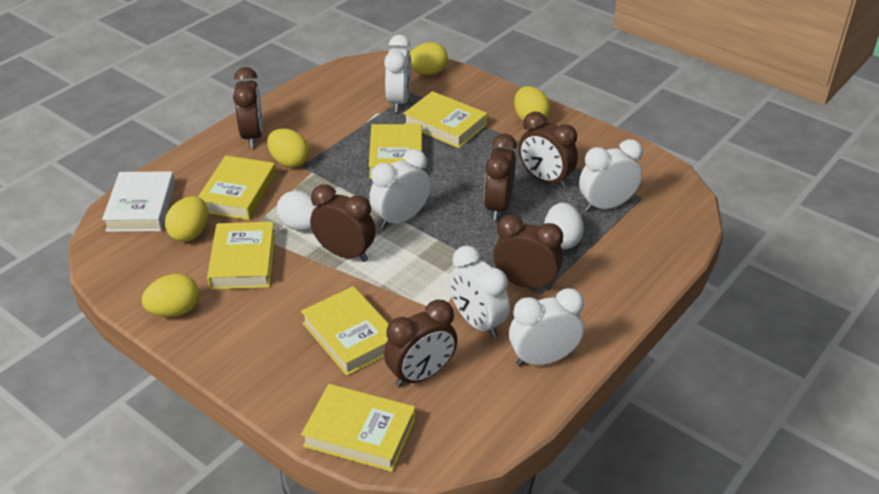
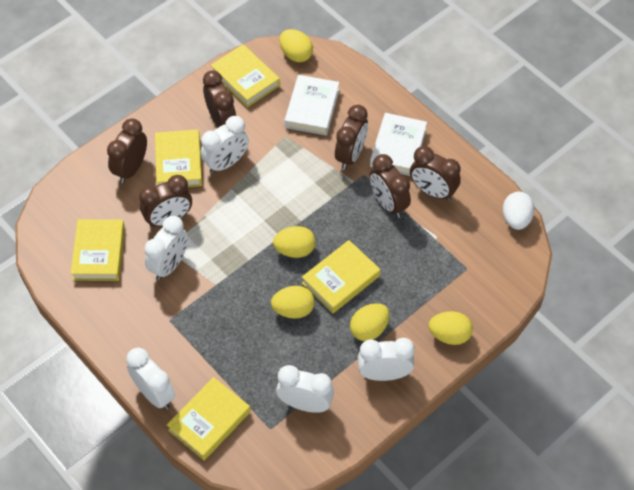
white book: 1 -> 2
white egg: 2 -> 1
yellow book: 6 -> 5

